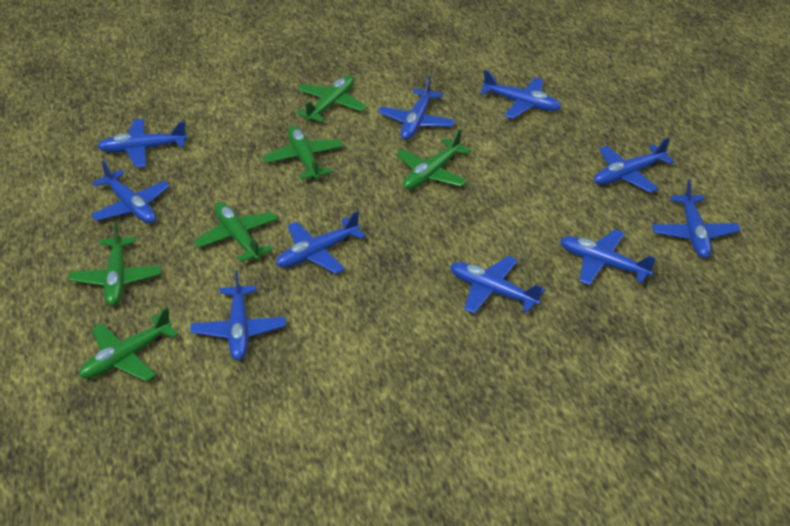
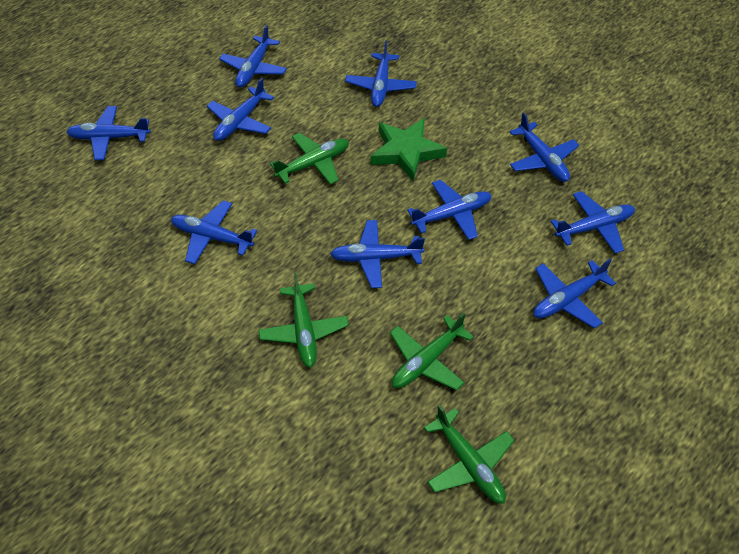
green plane: 6 -> 4
green star: 0 -> 1

